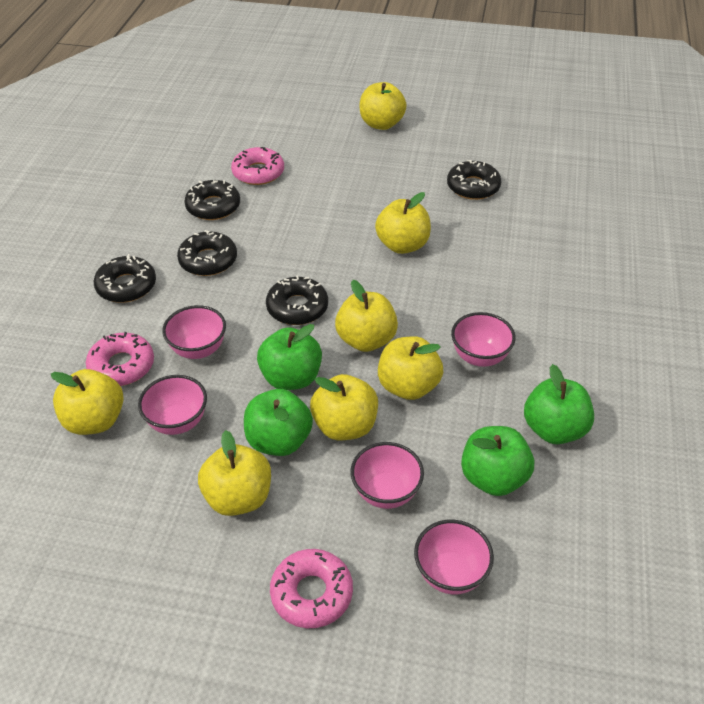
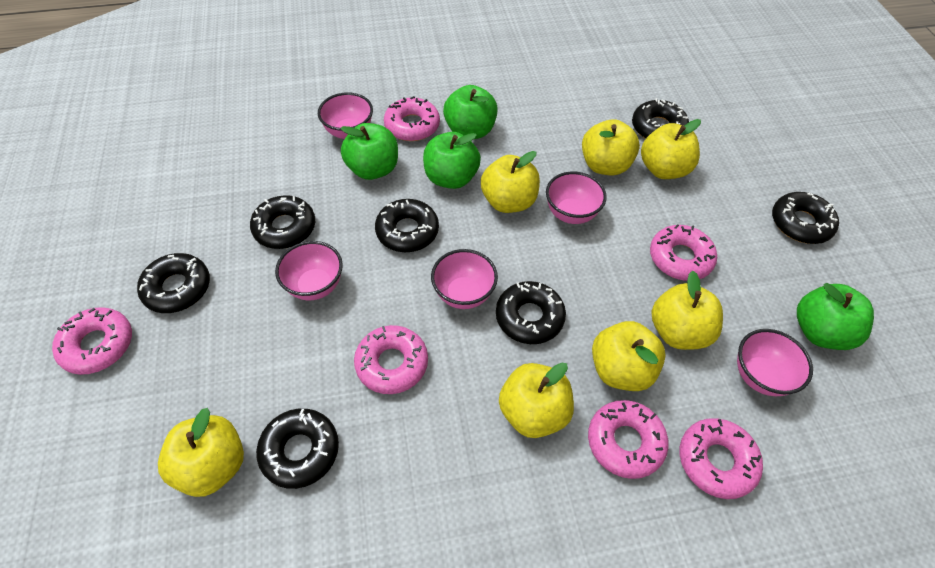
black donut: 5 -> 7
pink donut: 3 -> 6

